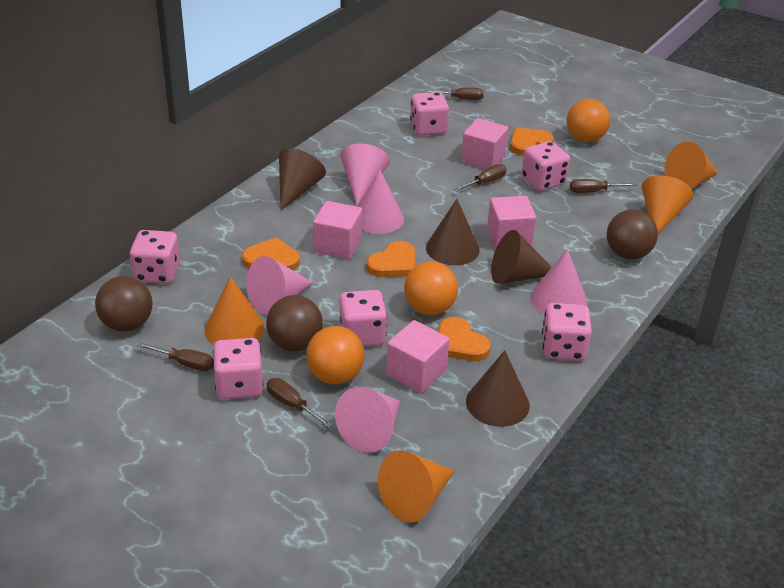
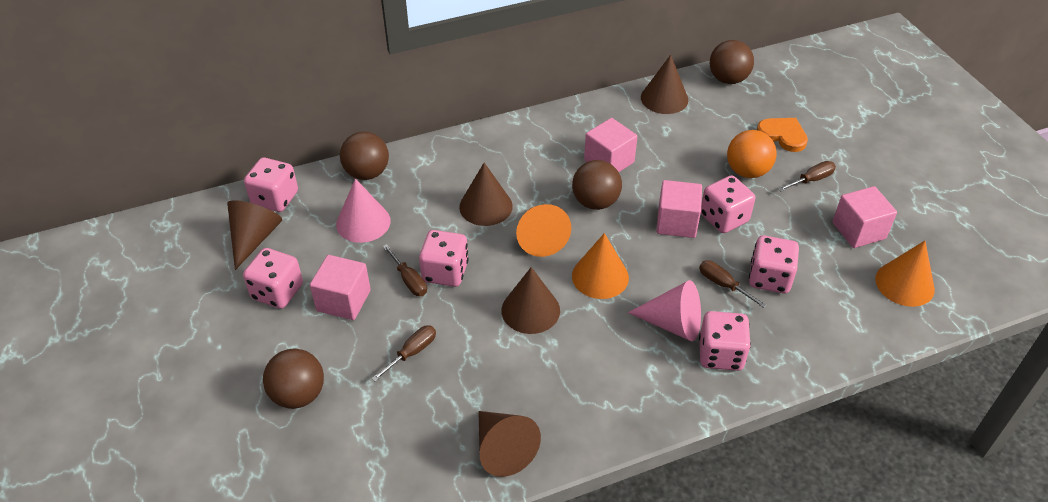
brown ball: 3 -> 4
brown cone: 4 -> 5
brown screwdriver: 5 -> 4
orange ball: 3 -> 1
orange cone: 4 -> 3
orange heart: 4 -> 1
pink cone: 5 -> 2

